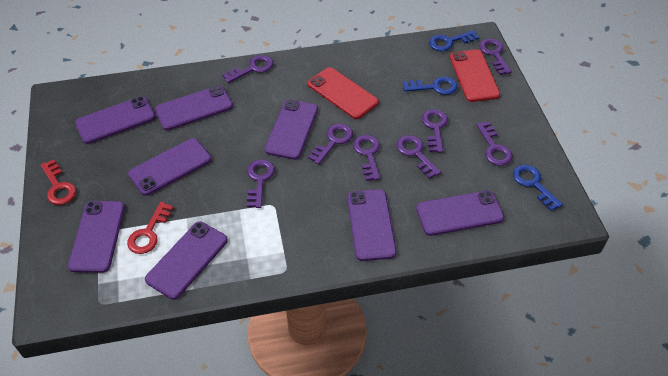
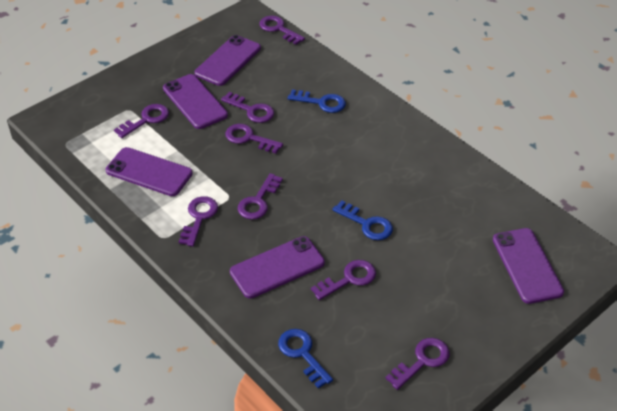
purple phone: 8 -> 5
red key: 2 -> 0
red phone: 2 -> 0

